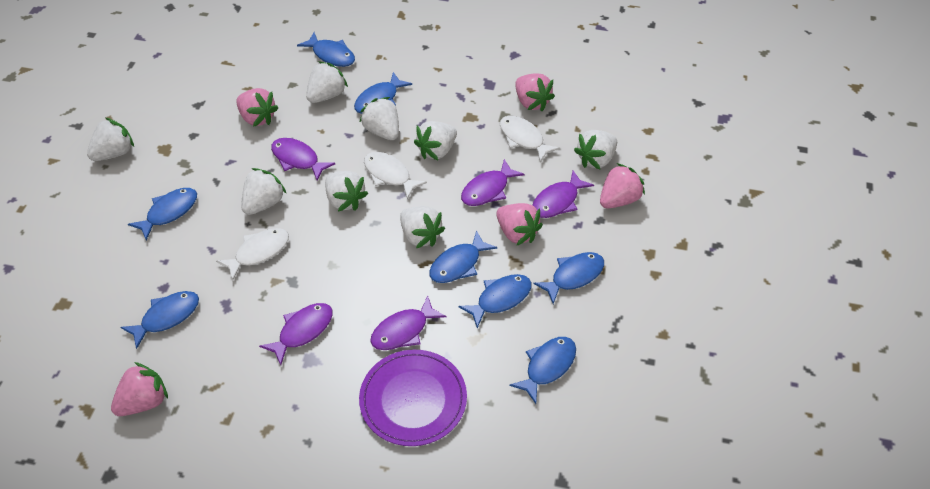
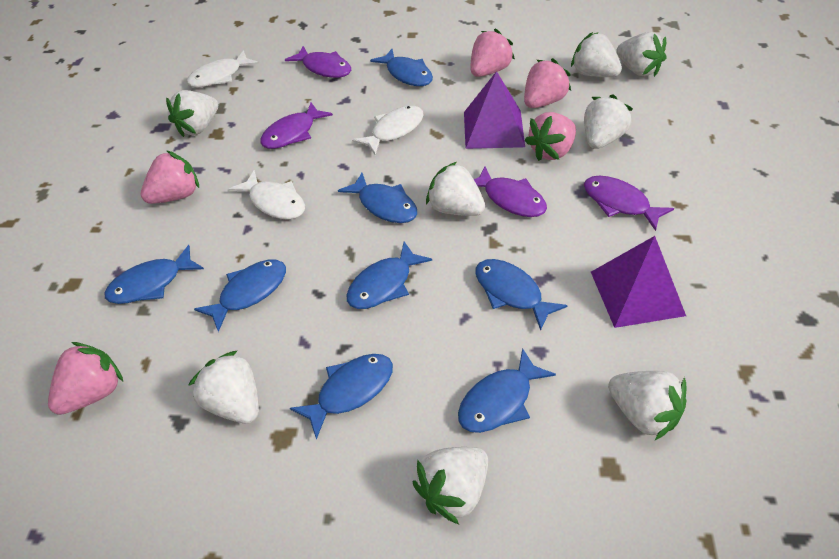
purple fish: 5 -> 4
purple plate: 1 -> 0
purple pyramid: 0 -> 2

